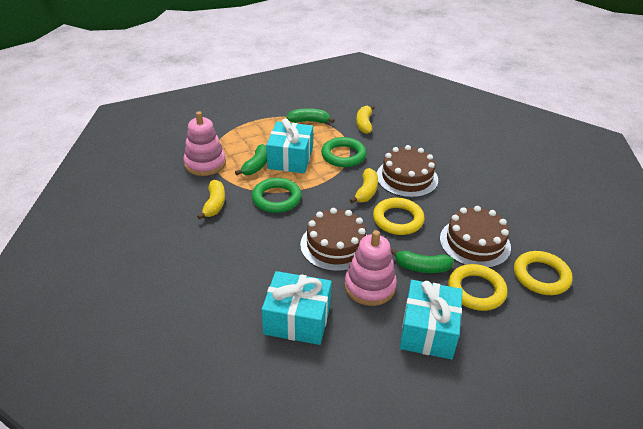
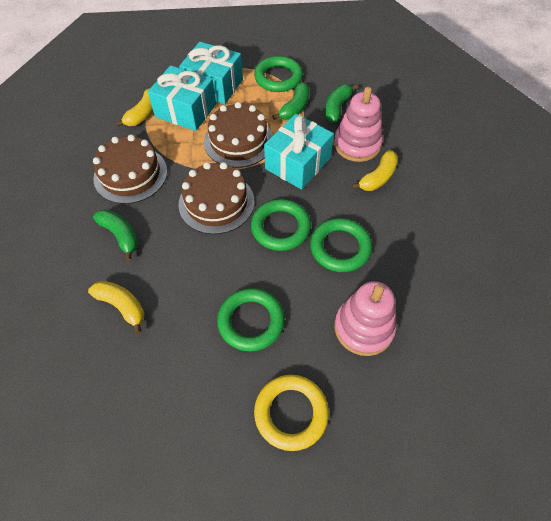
green ring: 2 -> 4
yellow ring: 3 -> 1

